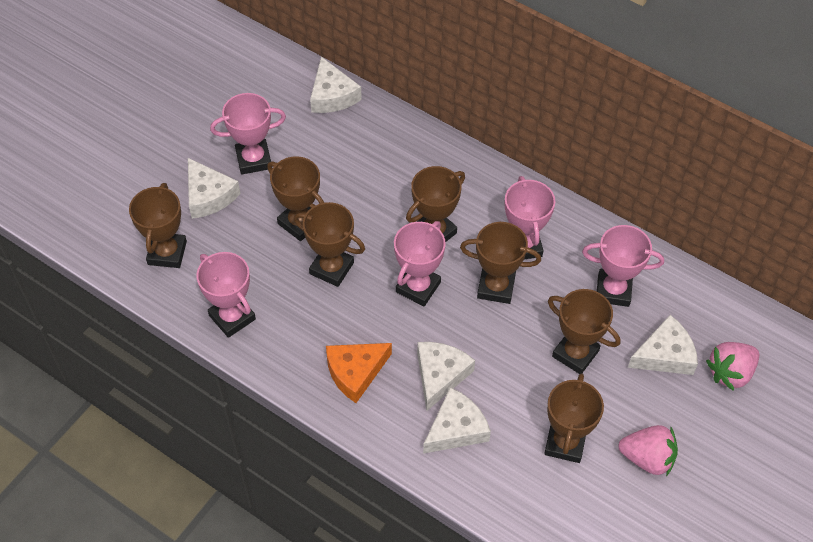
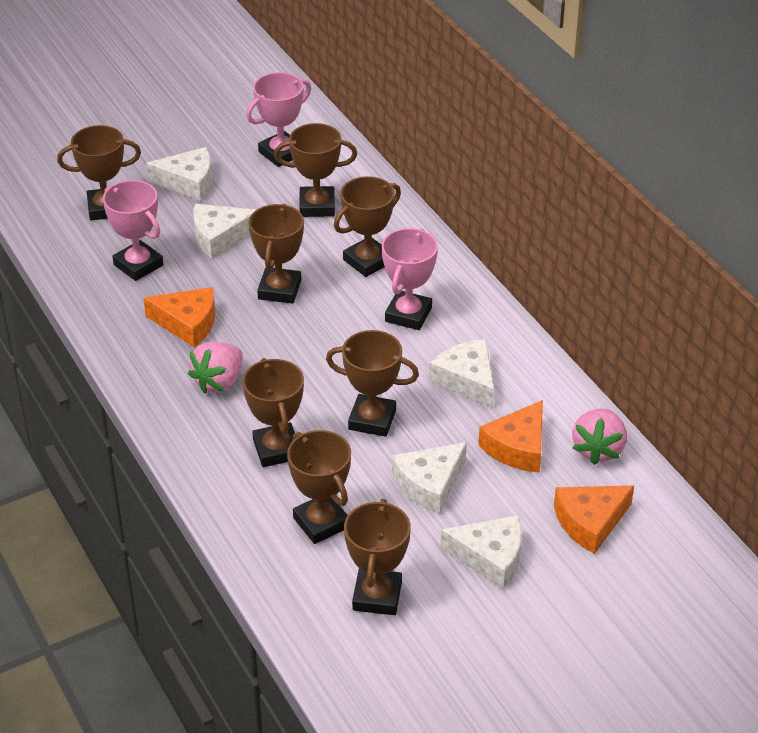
brown trophy: 7 -> 8
orange cheese: 1 -> 3
pink trophy: 5 -> 3

